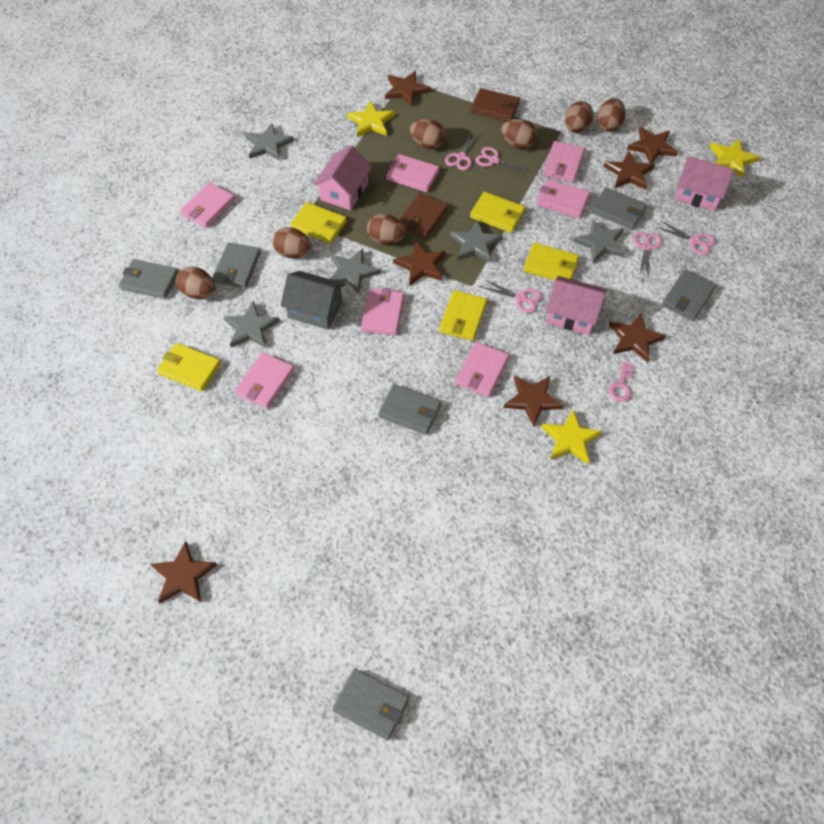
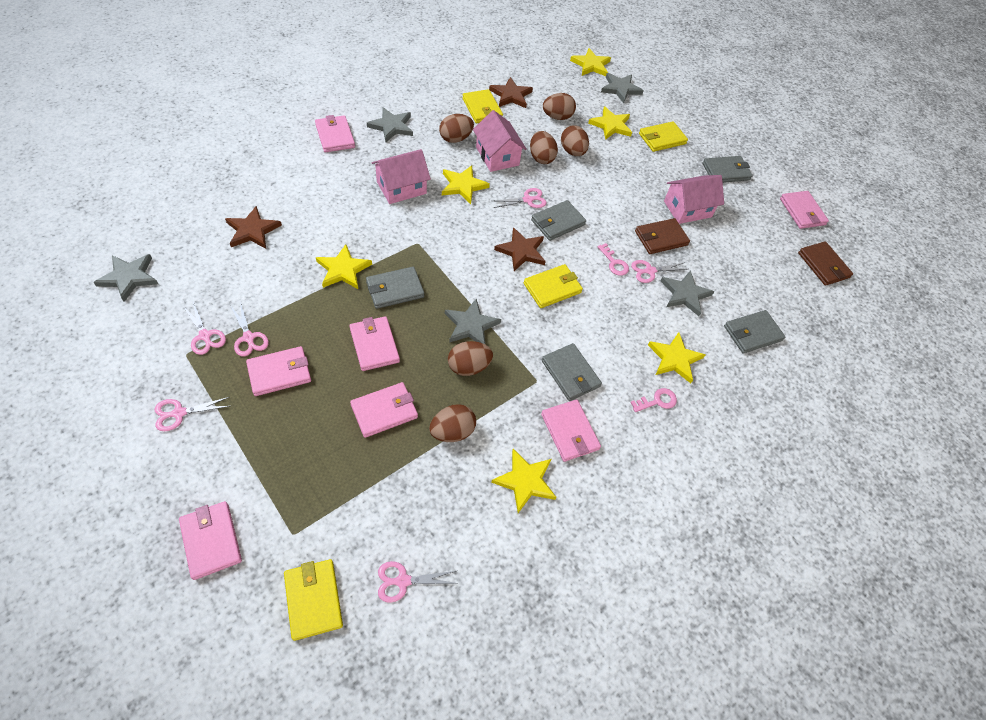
brown egg: 7 -> 6
brown star: 7 -> 3
grey house: 1 -> 0
grey wallet: 6 -> 5
pink key: 1 -> 2
pink scissors: 5 -> 6
yellow star: 3 -> 6
yellow wallet: 5 -> 4

